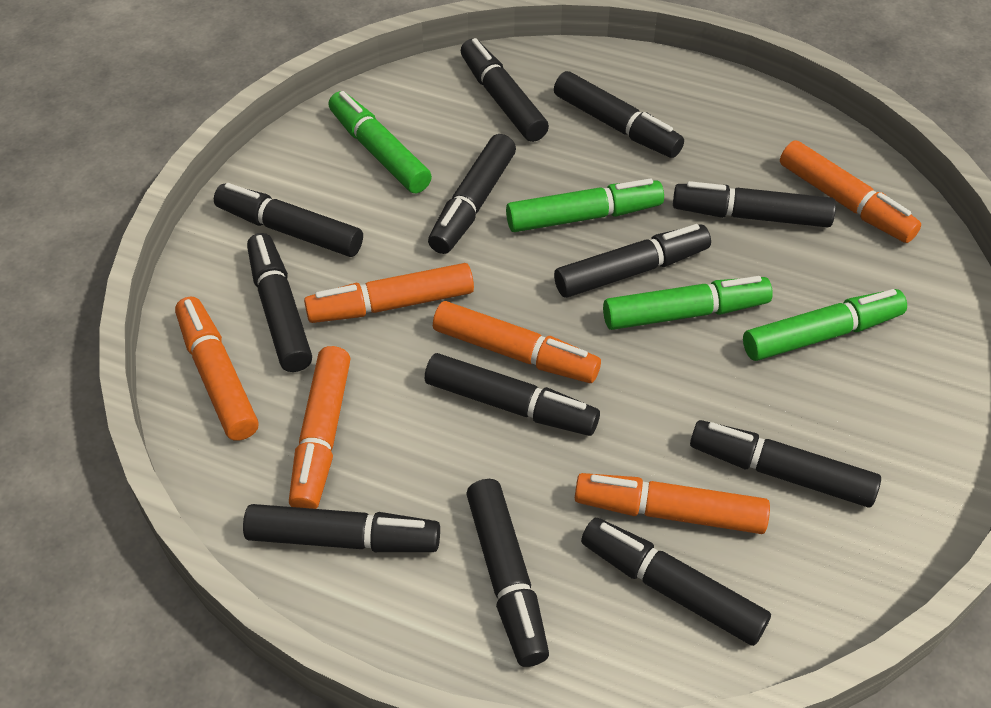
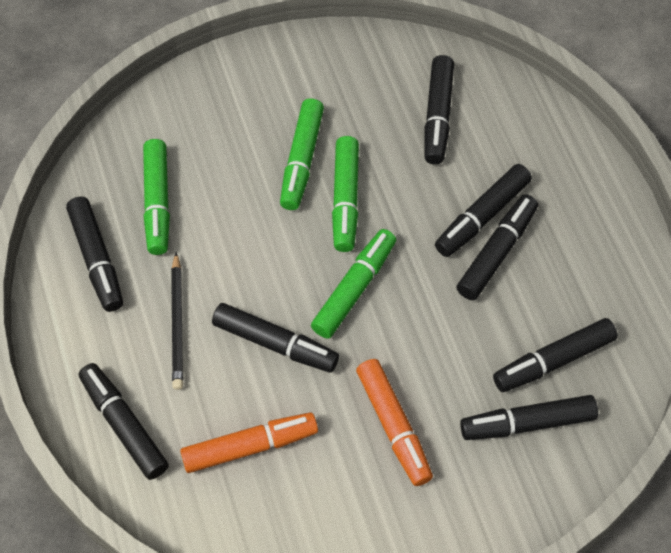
black marker: 12 -> 8
black pencil: 0 -> 1
orange marker: 6 -> 2

